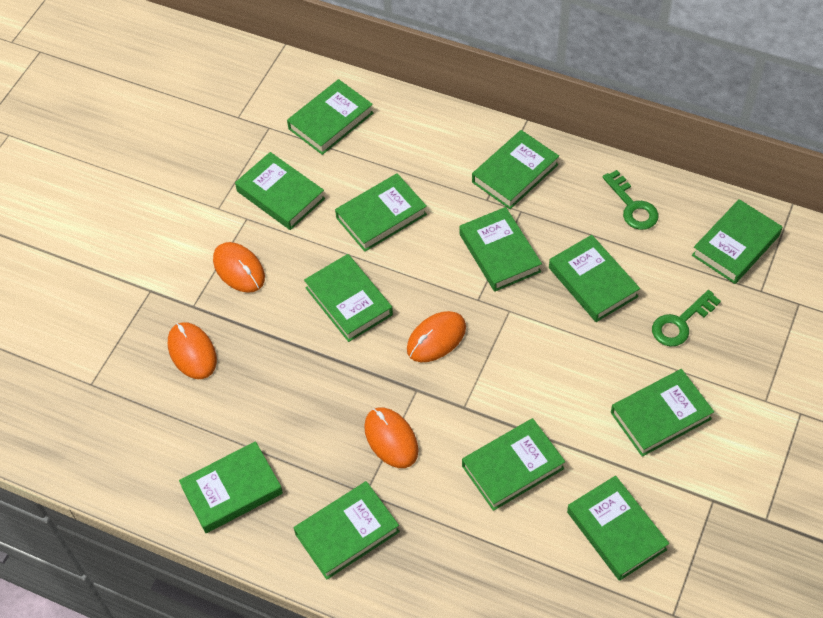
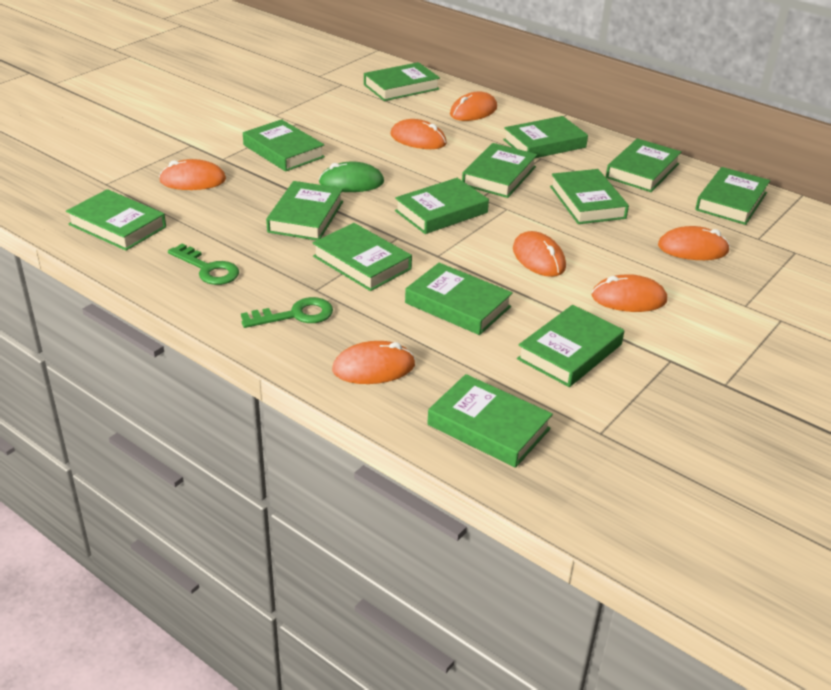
green book: 13 -> 14
green mouse: 0 -> 1
orange mouse: 4 -> 7

